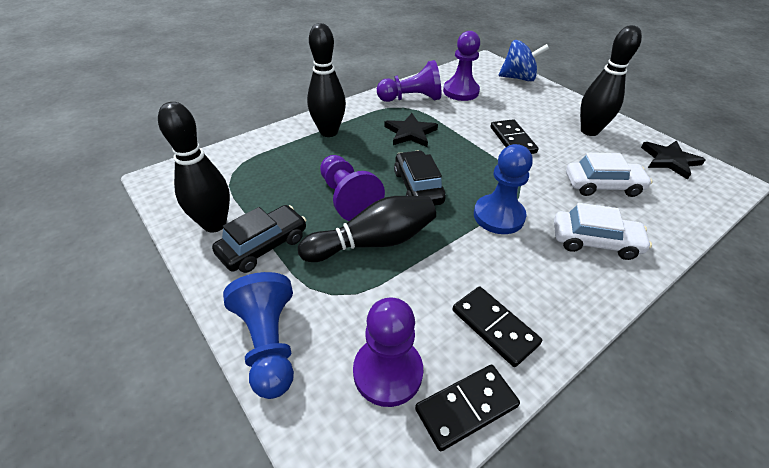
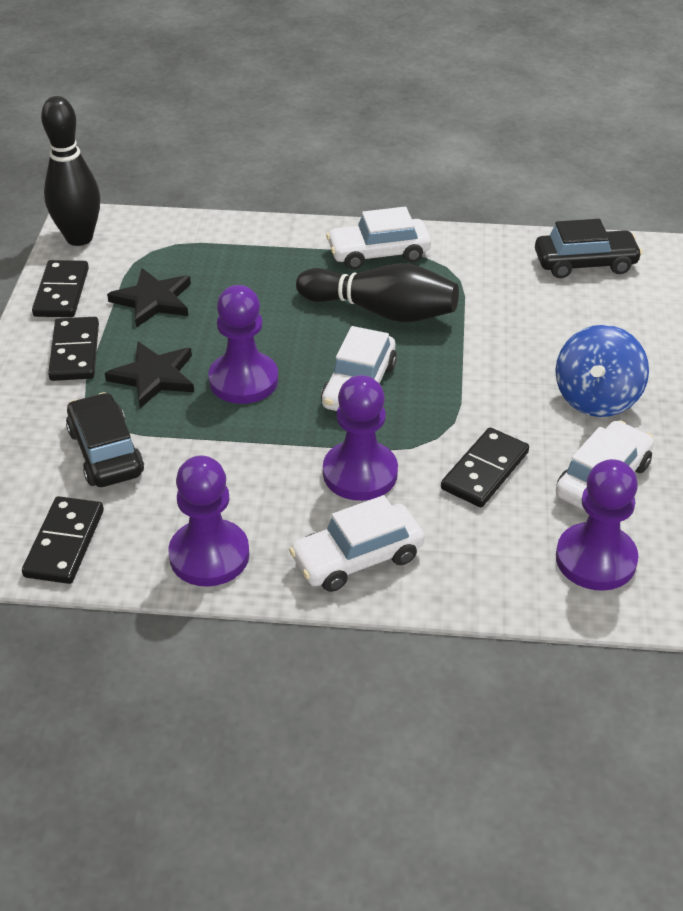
black bowling pin: 4 -> 2
black domino: 3 -> 4
blue pawn: 2 -> 0
white car: 2 -> 4

